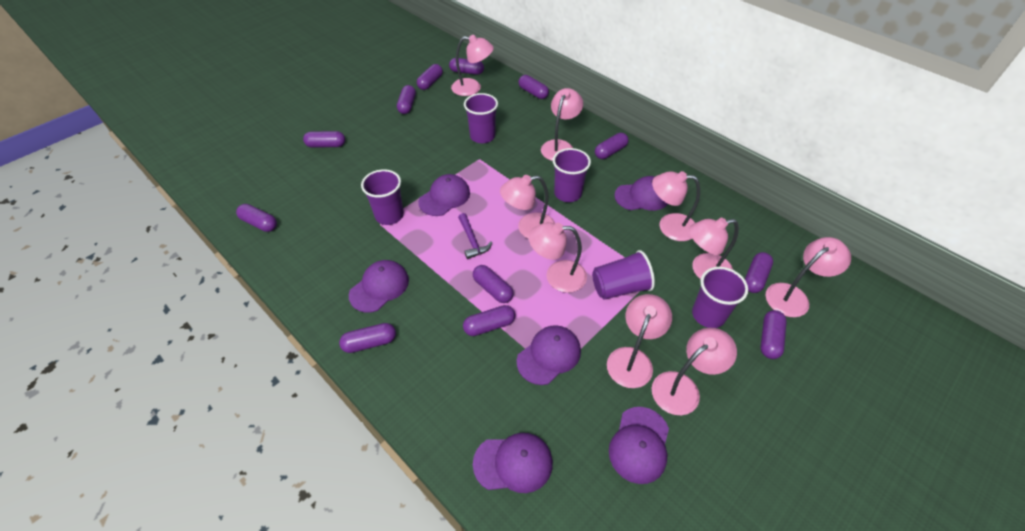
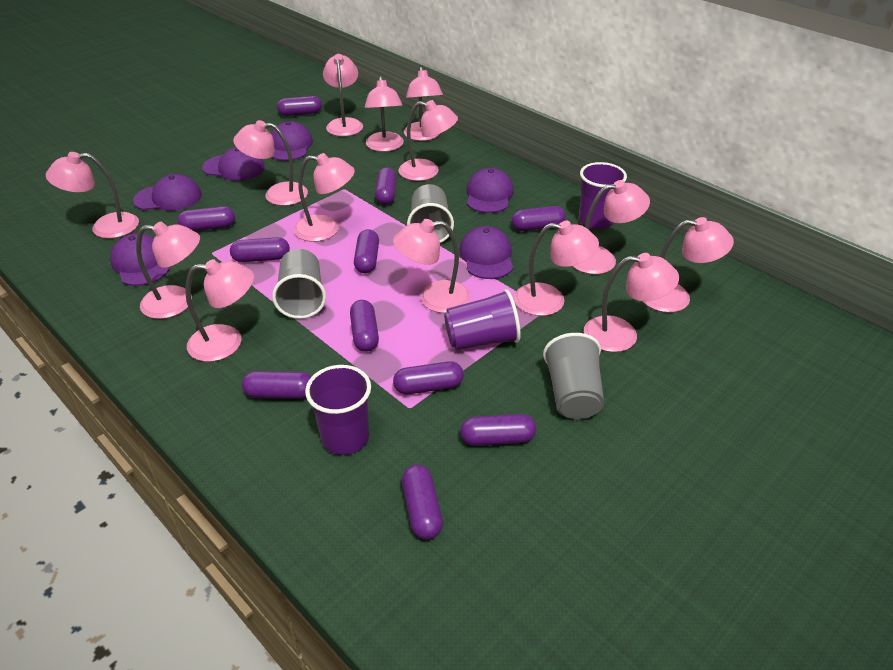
grey cup: 0 -> 3
pink lamp: 9 -> 14
purple capsule: 12 -> 11
purple cup: 5 -> 3
purple hammer: 1 -> 0

